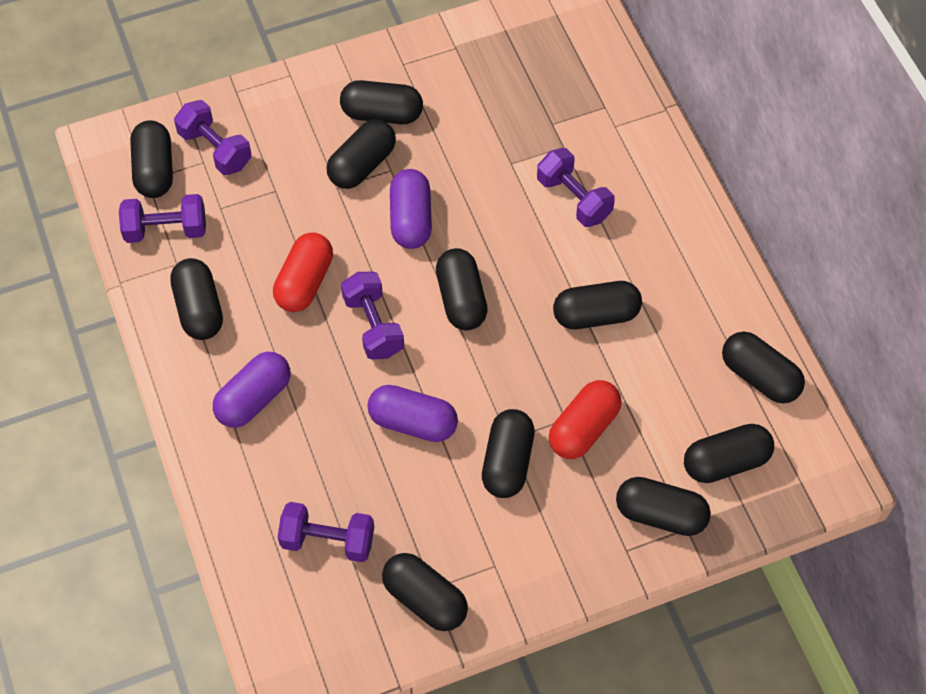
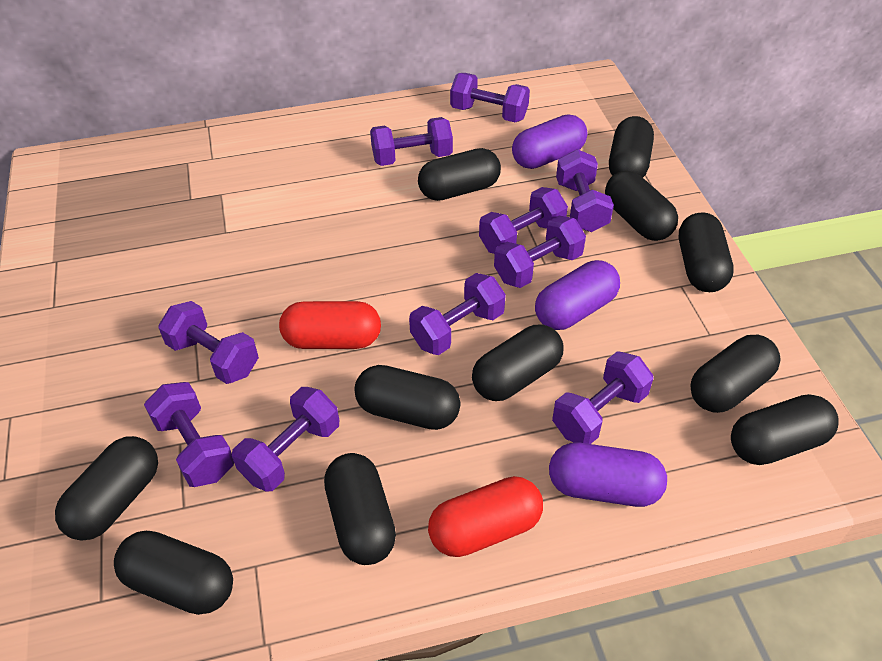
purple dumbbell: 5 -> 10

